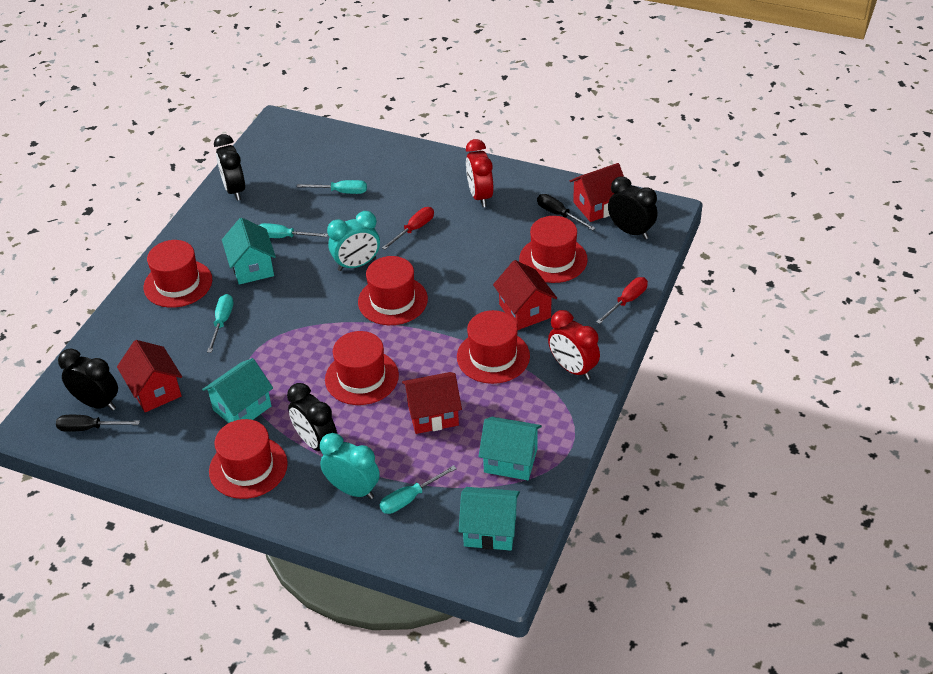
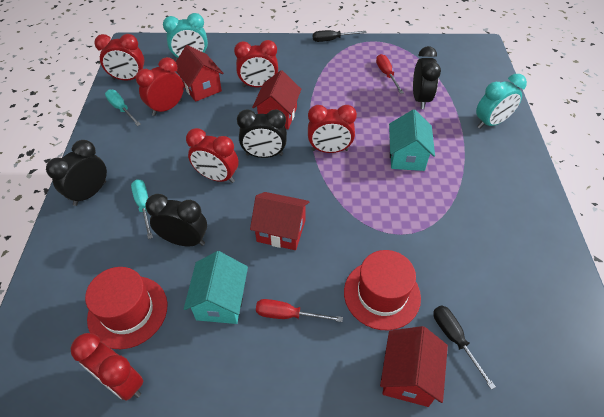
red clock: 2 -> 6
red hat: 6 -> 2
turquoise house: 4 -> 2
turquoise screwdriver: 4 -> 2

